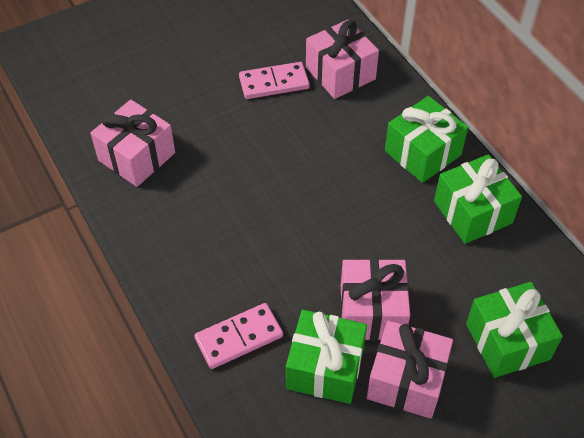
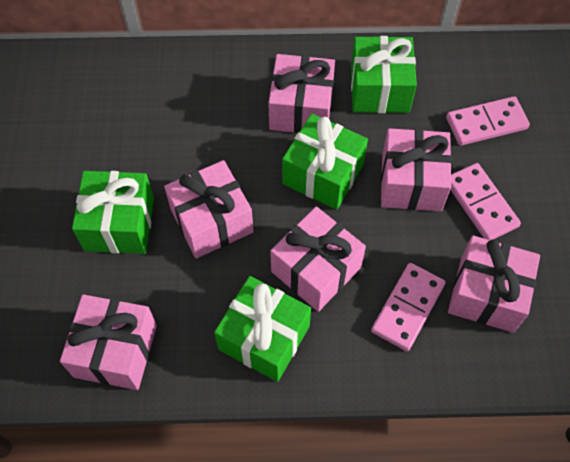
pink domino: 2 -> 3
pink gift: 4 -> 6

